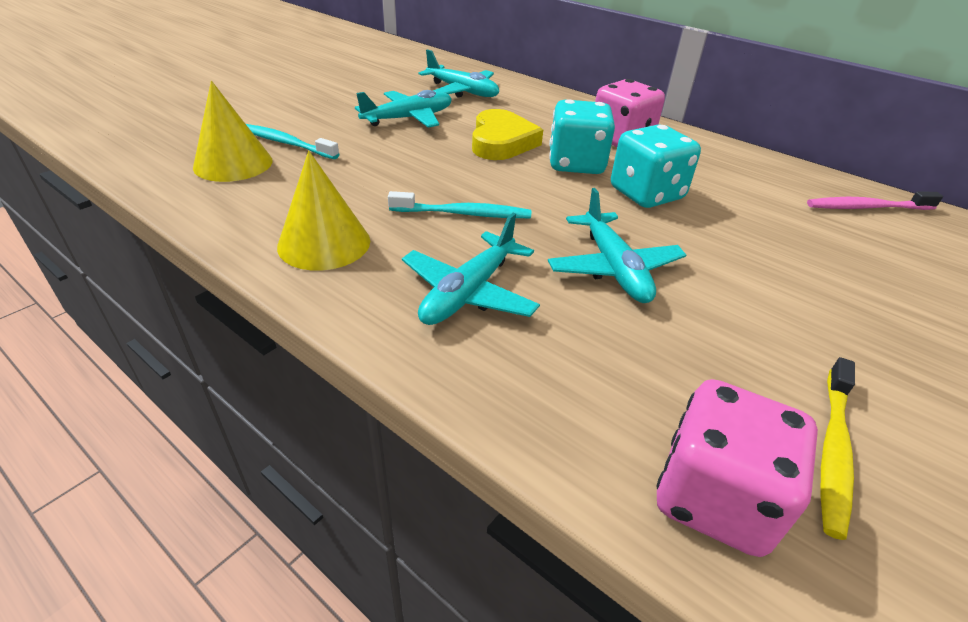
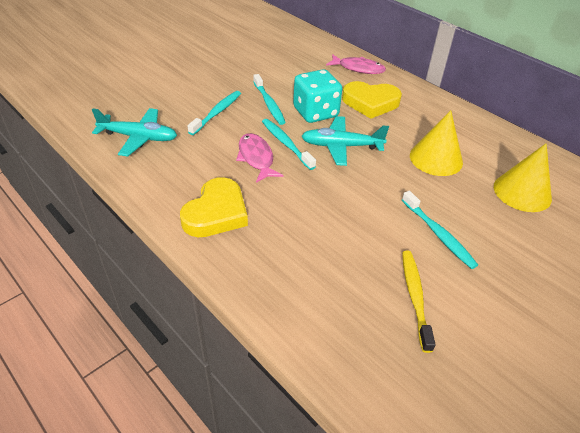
pink dice: 2 -> 0
pink fish: 0 -> 2
pink toothbrush: 1 -> 0
turquoise dice: 2 -> 1
turquoise plane: 4 -> 2
turquoise toothbrush: 2 -> 4
yellow heart: 1 -> 2

